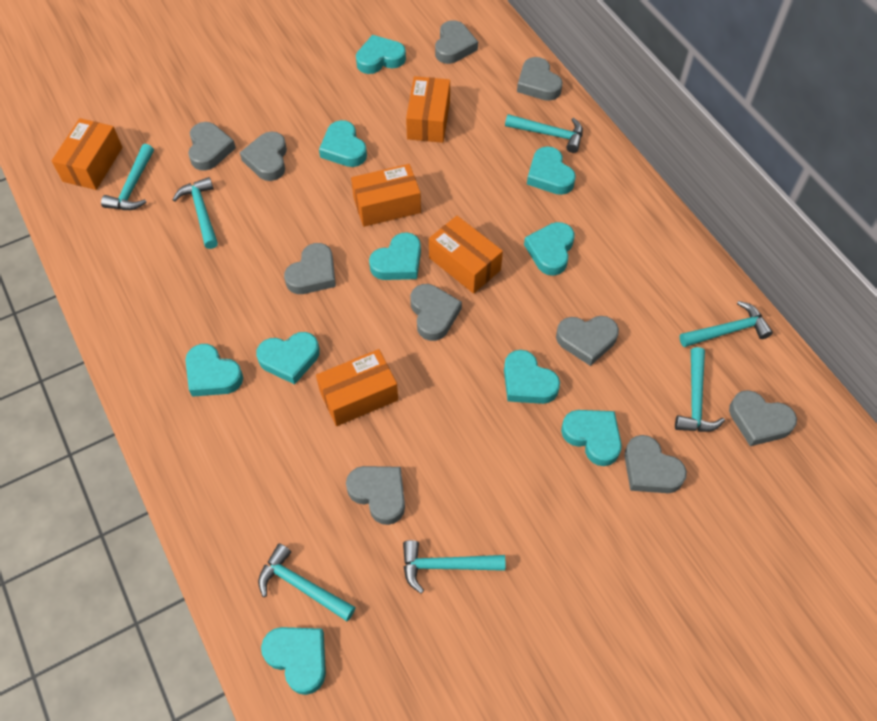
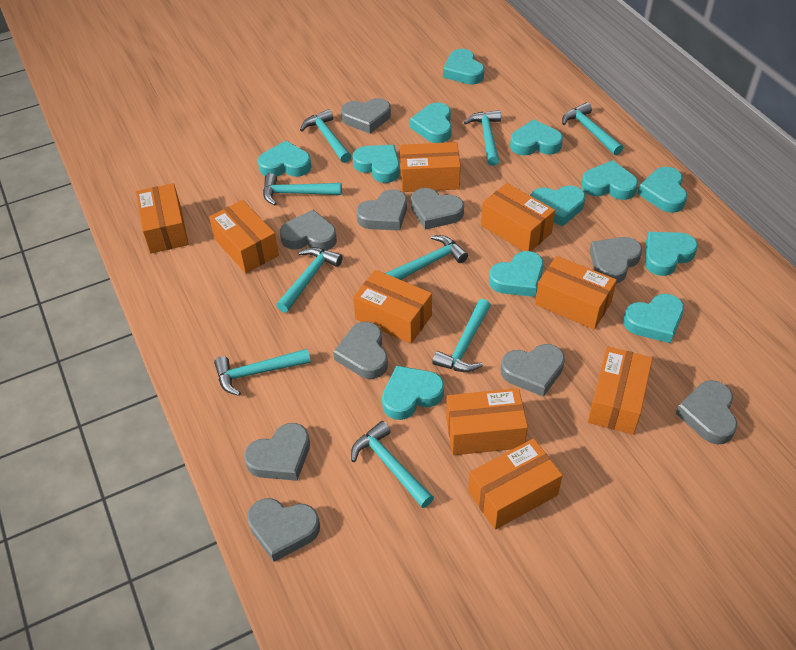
orange box: 5 -> 9
turquoise hammer: 7 -> 9
turquoise heart: 10 -> 12

